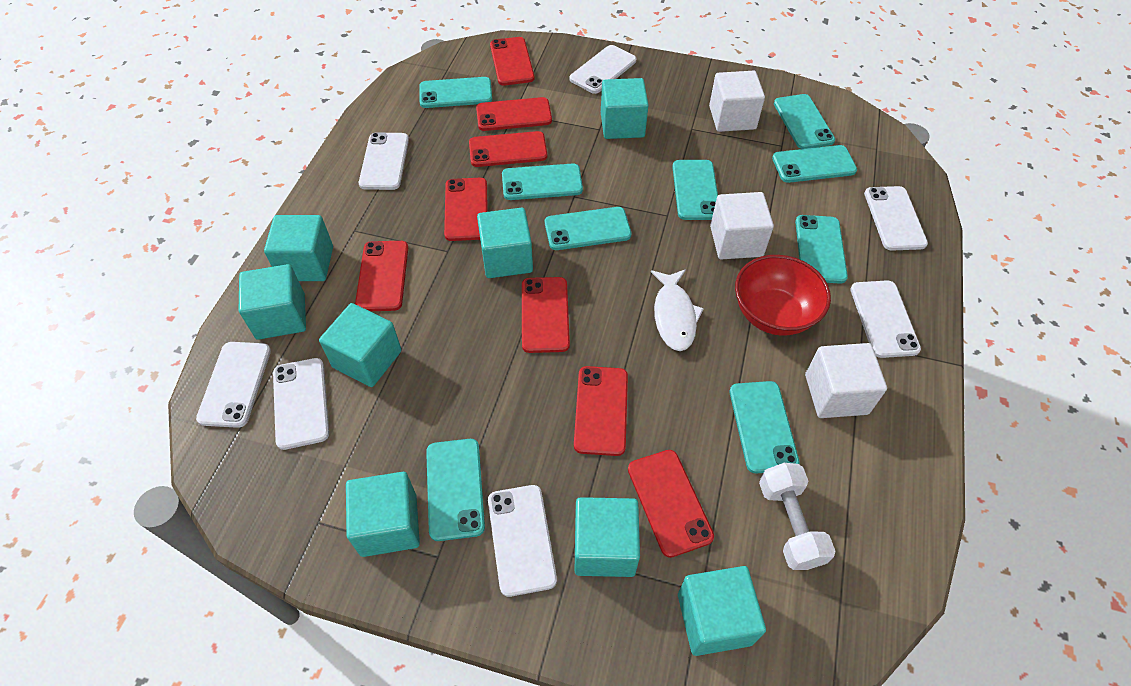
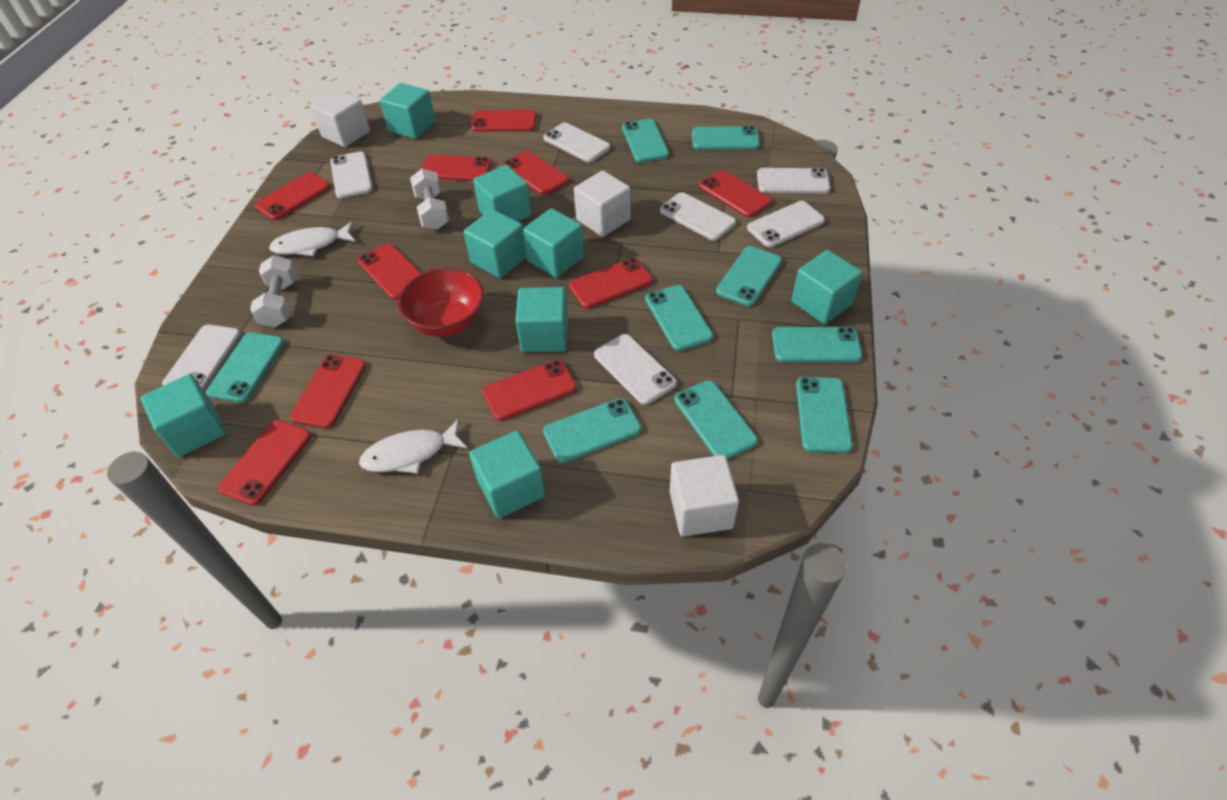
red phone: 8 -> 10
white dumbbell: 1 -> 2
white fish: 1 -> 2

